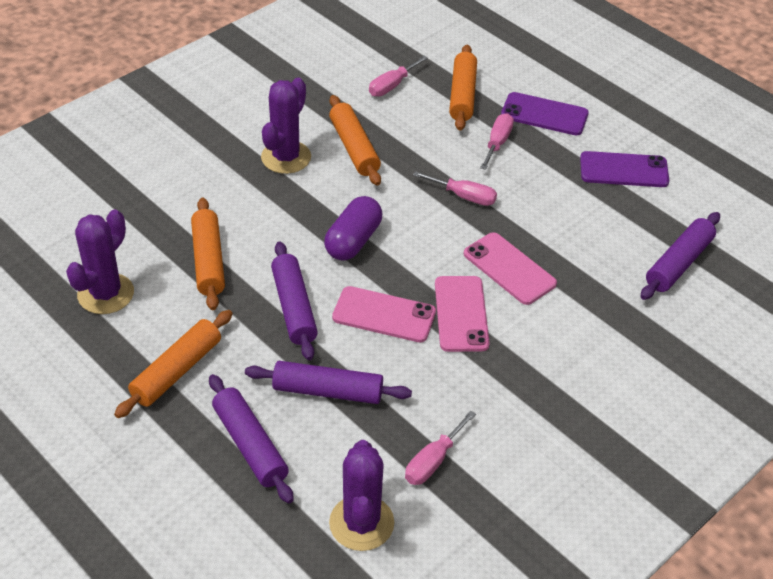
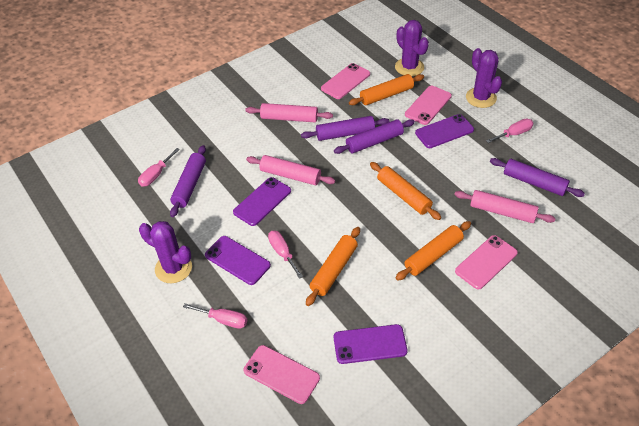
pink phone: 3 -> 4
pink rolling pin: 0 -> 3
purple capsule: 1 -> 0
purple phone: 2 -> 4

